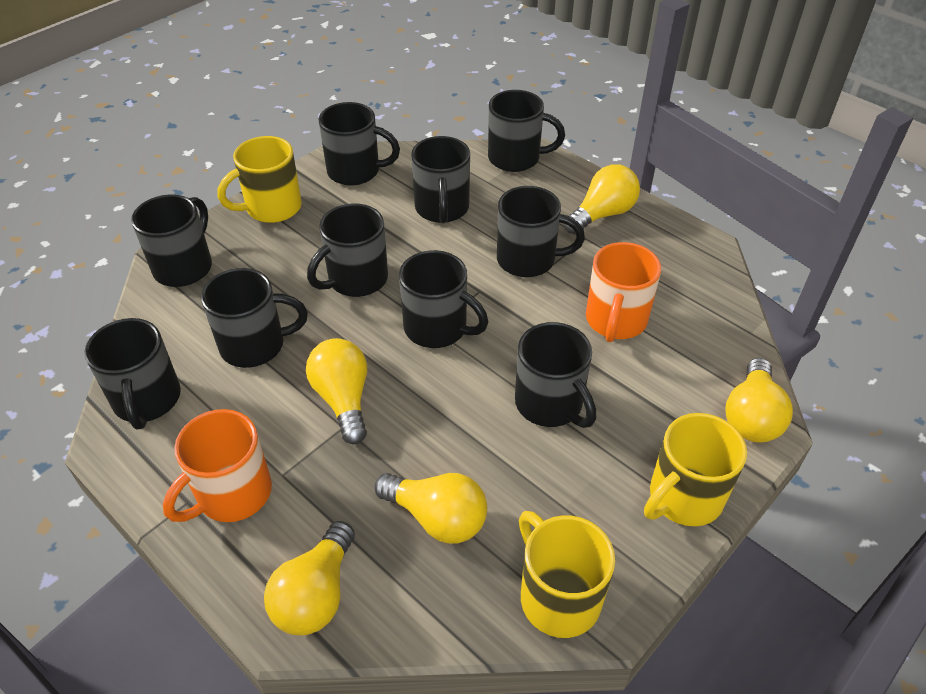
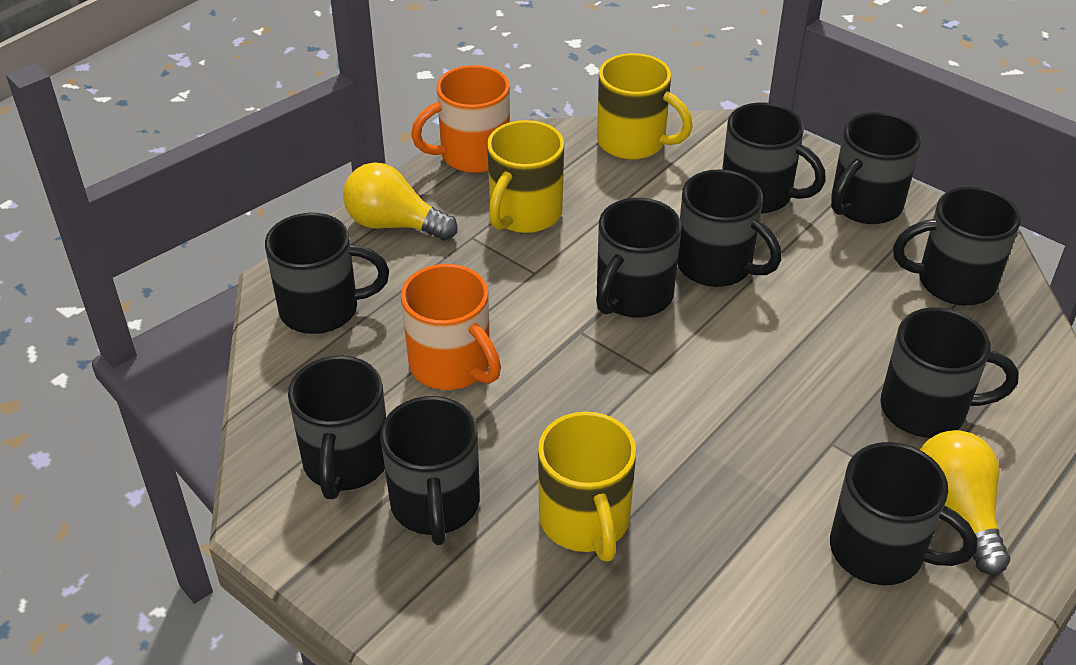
yellow light bulb: 5 -> 2

